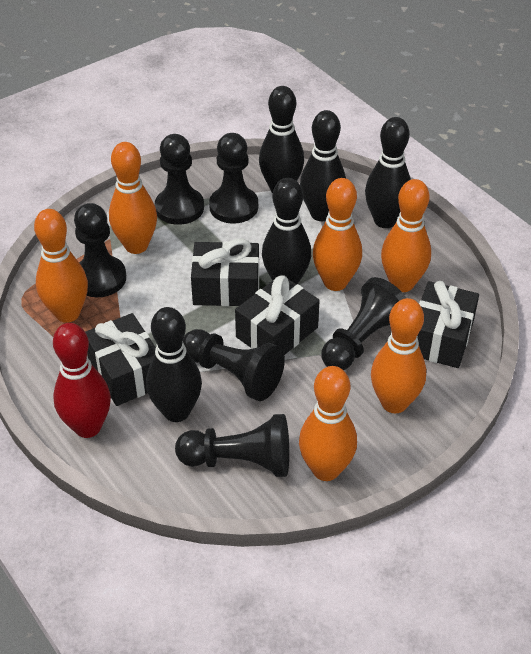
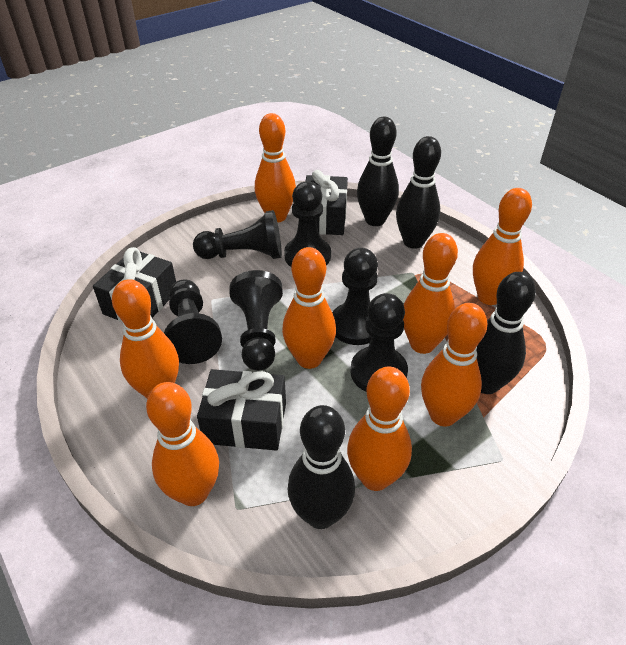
black bowling pin: 5 -> 4
black gift: 4 -> 3
orange bowling pin: 6 -> 8
red bowling pin: 1 -> 0

